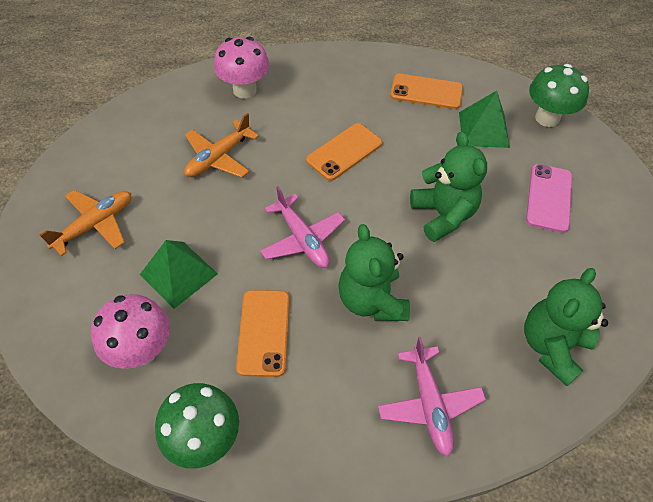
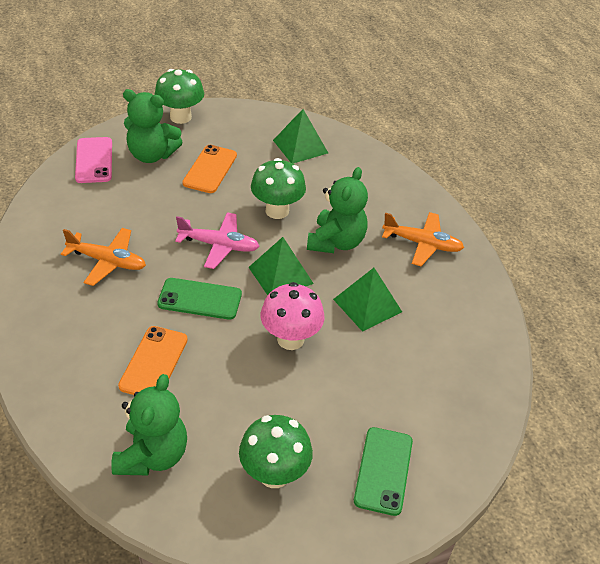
green mushroom: 2 -> 3
green phone: 0 -> 2
green pyramid: 2 -> 3
orange phone: 3 -> 2
pink mushroom: 2 -> 1
pink plane: 2 -> 1

